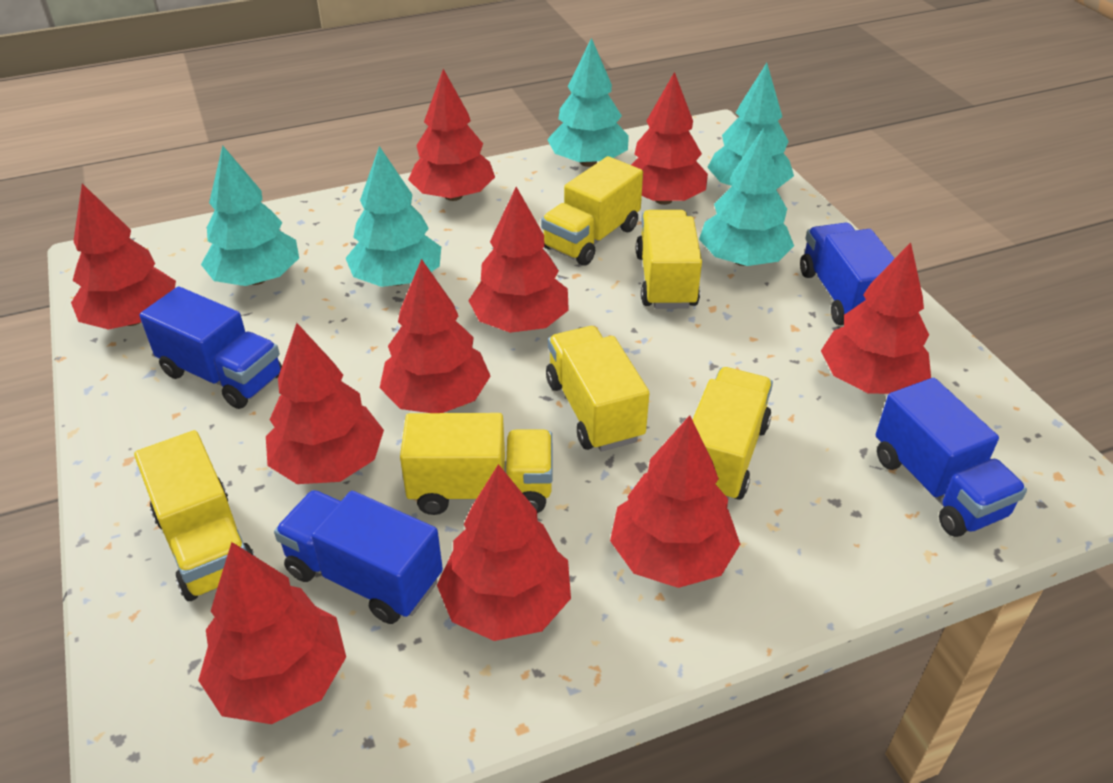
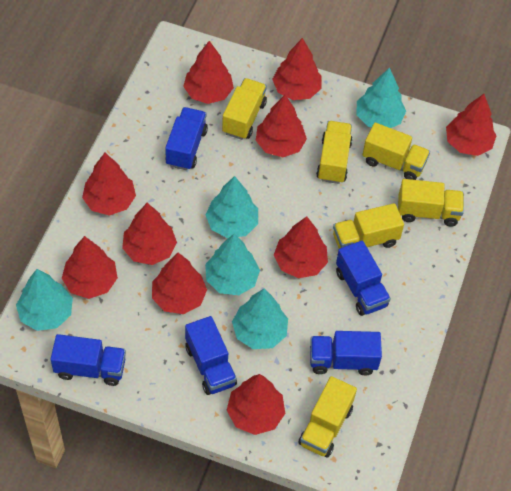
blue truck: 4 -> 5

